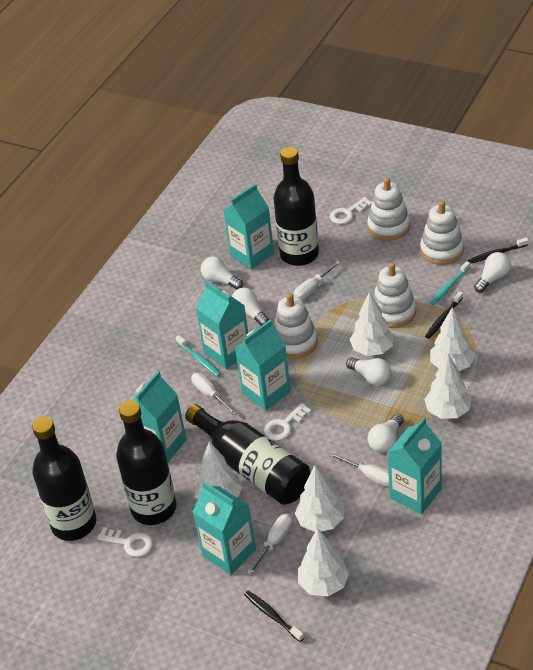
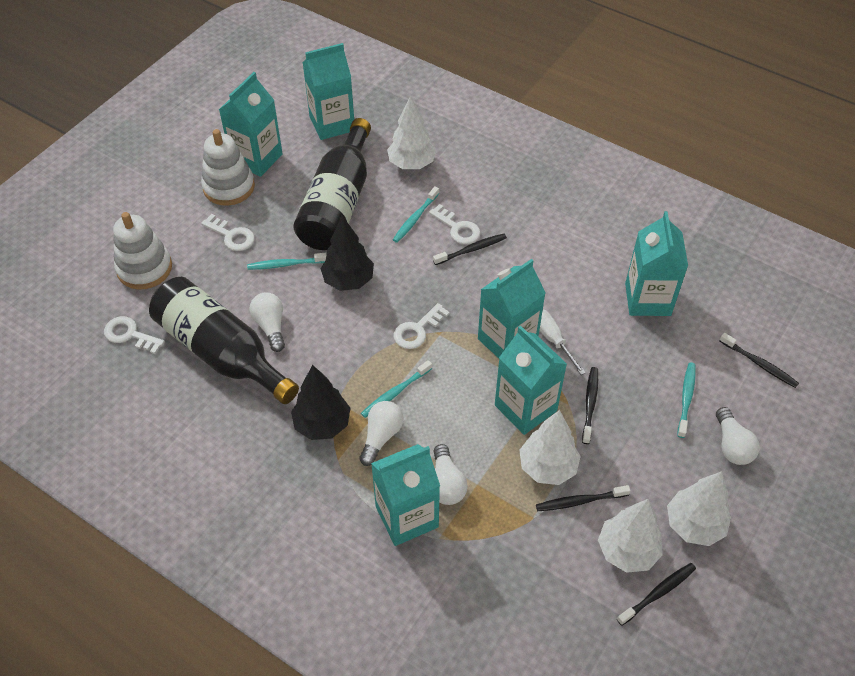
black bottle: 4 -> 2
black toothbrush: 3 -> 5
black tree: 0 -> 2
turquoise toothbrush: 2 -> 4
white key: 3 -> 4
white light bulb: 5 -> 4
white screwdriver: 4 -> 1
white stacking toy: 4 -> 2
white tree: 6 -> 4

